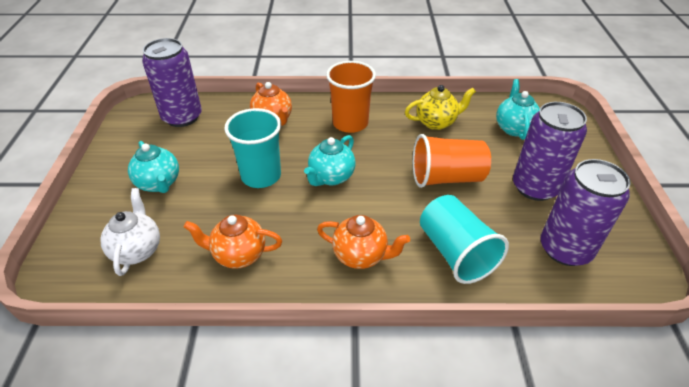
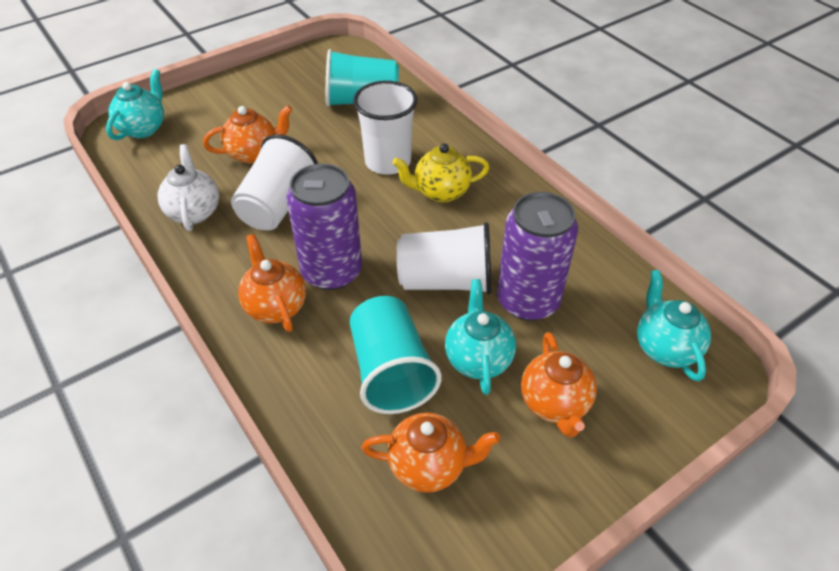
orange cup: 2 -> 0
orange teapot: 3 -> 4
purple can: 3 -> 2
white cup: 0 -> 3

